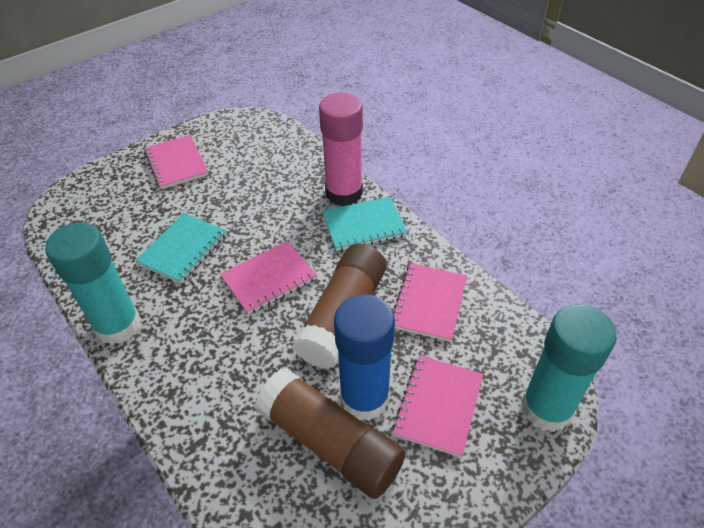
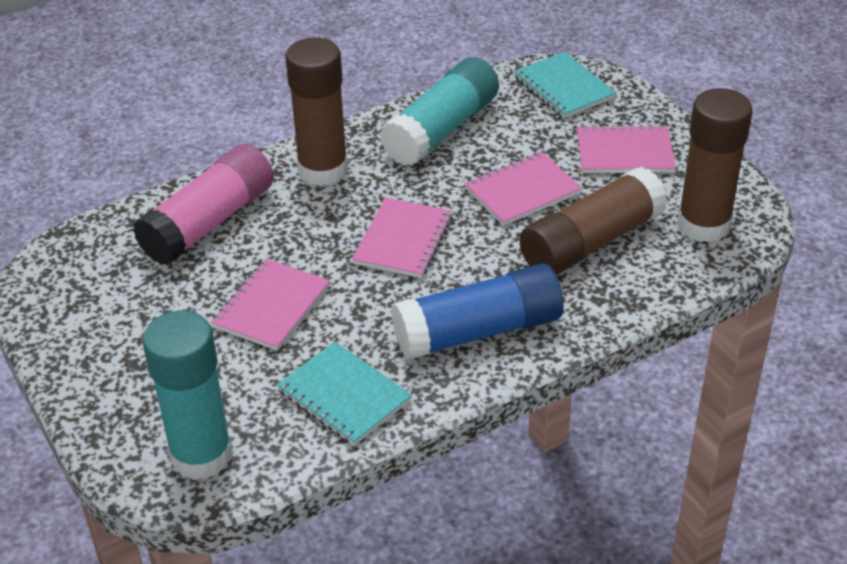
brown glue stick: 2 -> 3

